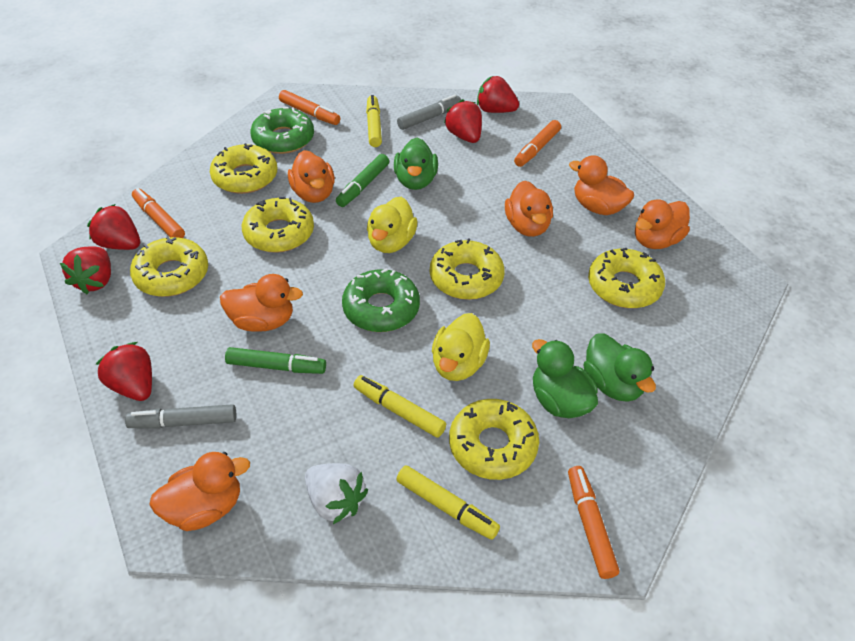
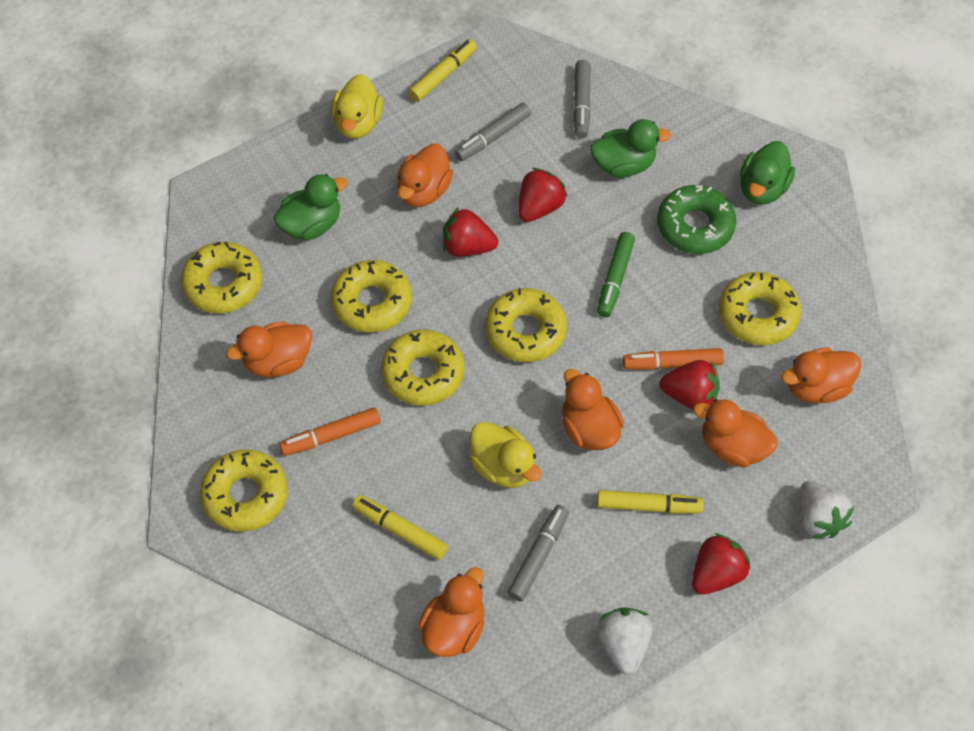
green donut: 2 -> 1
green marker: 2 -> 1
grey marker: 2 -> 3
orange marker: 4 -> 2
red strawberry: 5 -> 4
white strawberry: 1 -> 2

